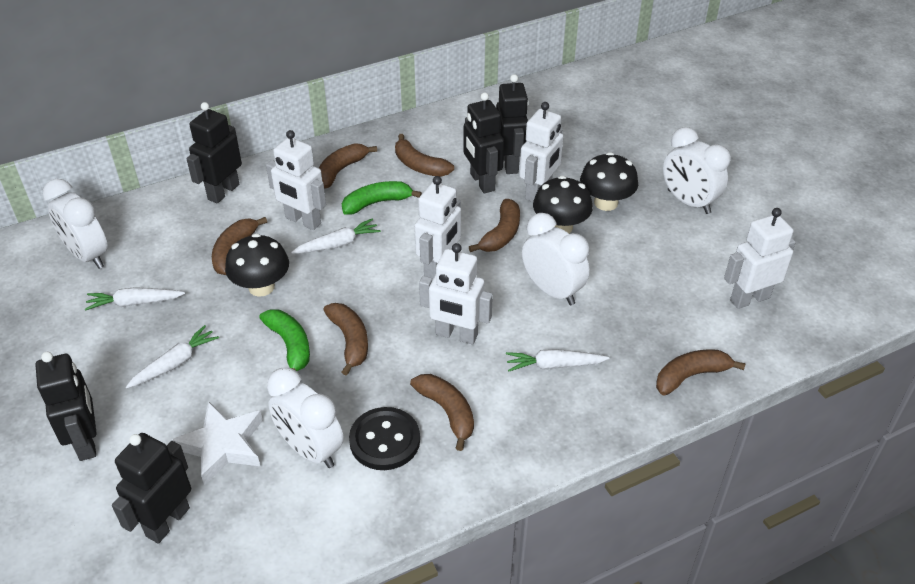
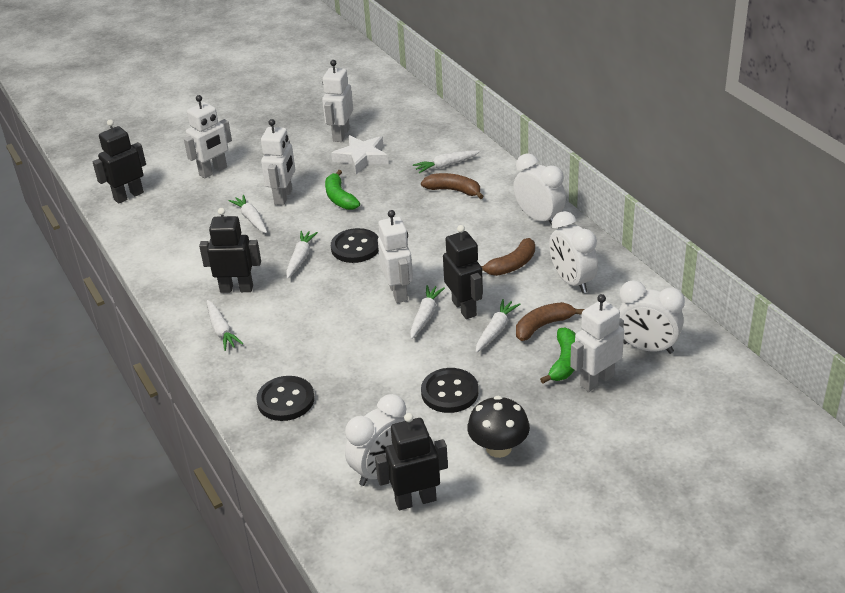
black button: 1 -> 3
black mushroom: 3 -> 1
black robot: 5 -> 4
brown banana: 7 -> 3
white carrot: 4 -> 6

